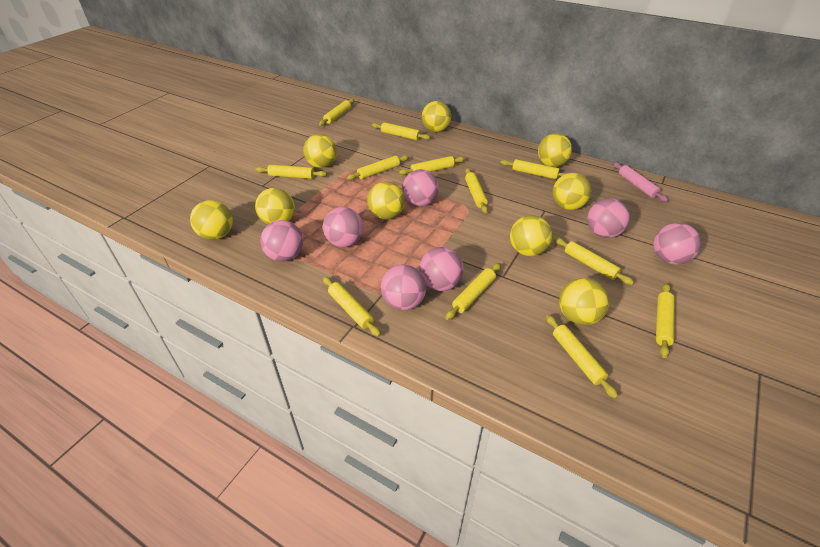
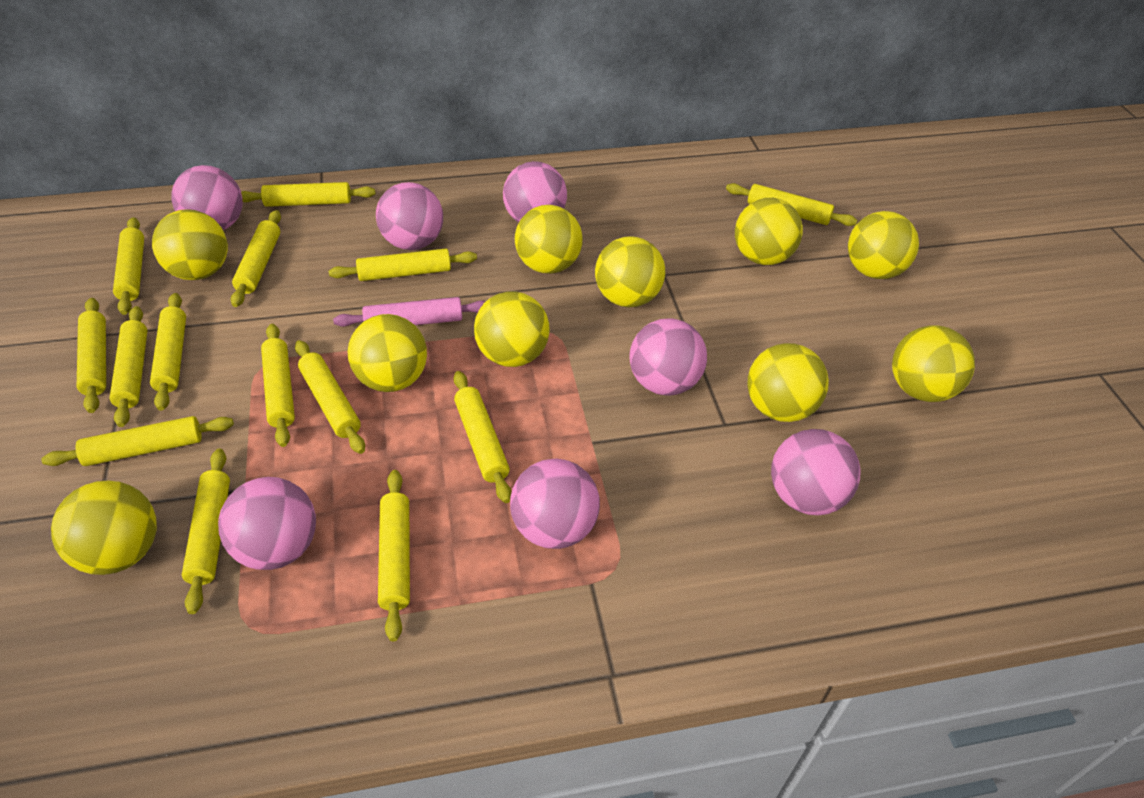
yellow ball: 9 -> 10
yellow rolling pin: 12 -> 14

